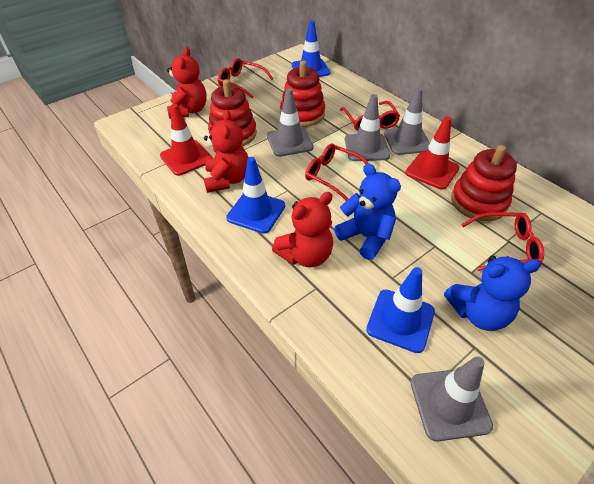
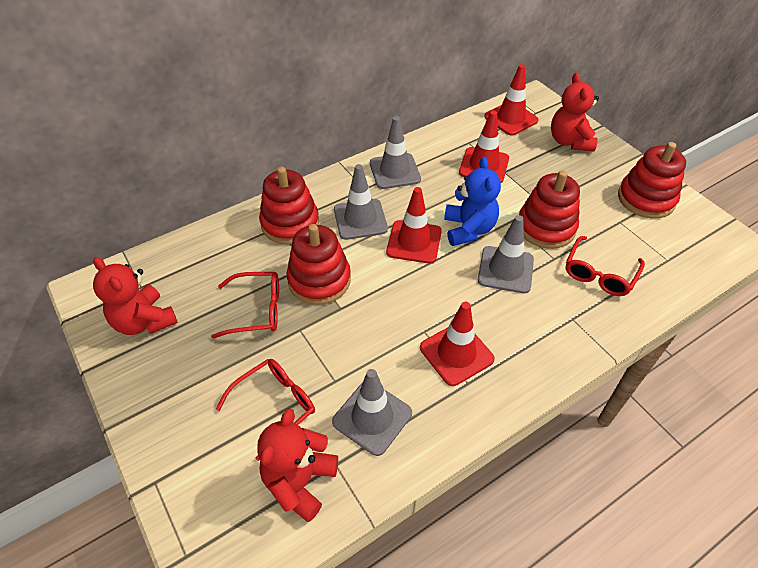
blue teddy bear: 2 -> 1
blue traffic cone: 3 -> 0
red glasses: 4 -> 3
red stacking toy: 3 -> 4
red traffic cone: 2 -> 4

